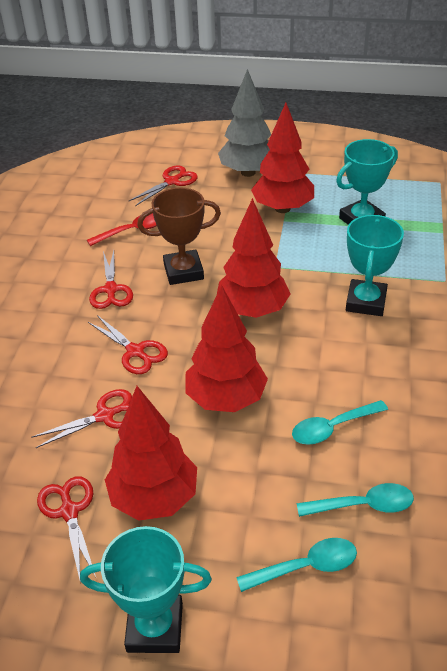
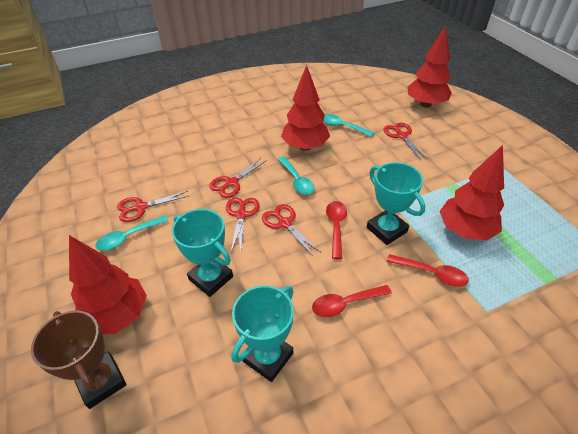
grey tree: 1 -> 0
red spoon: 1 -> 3

